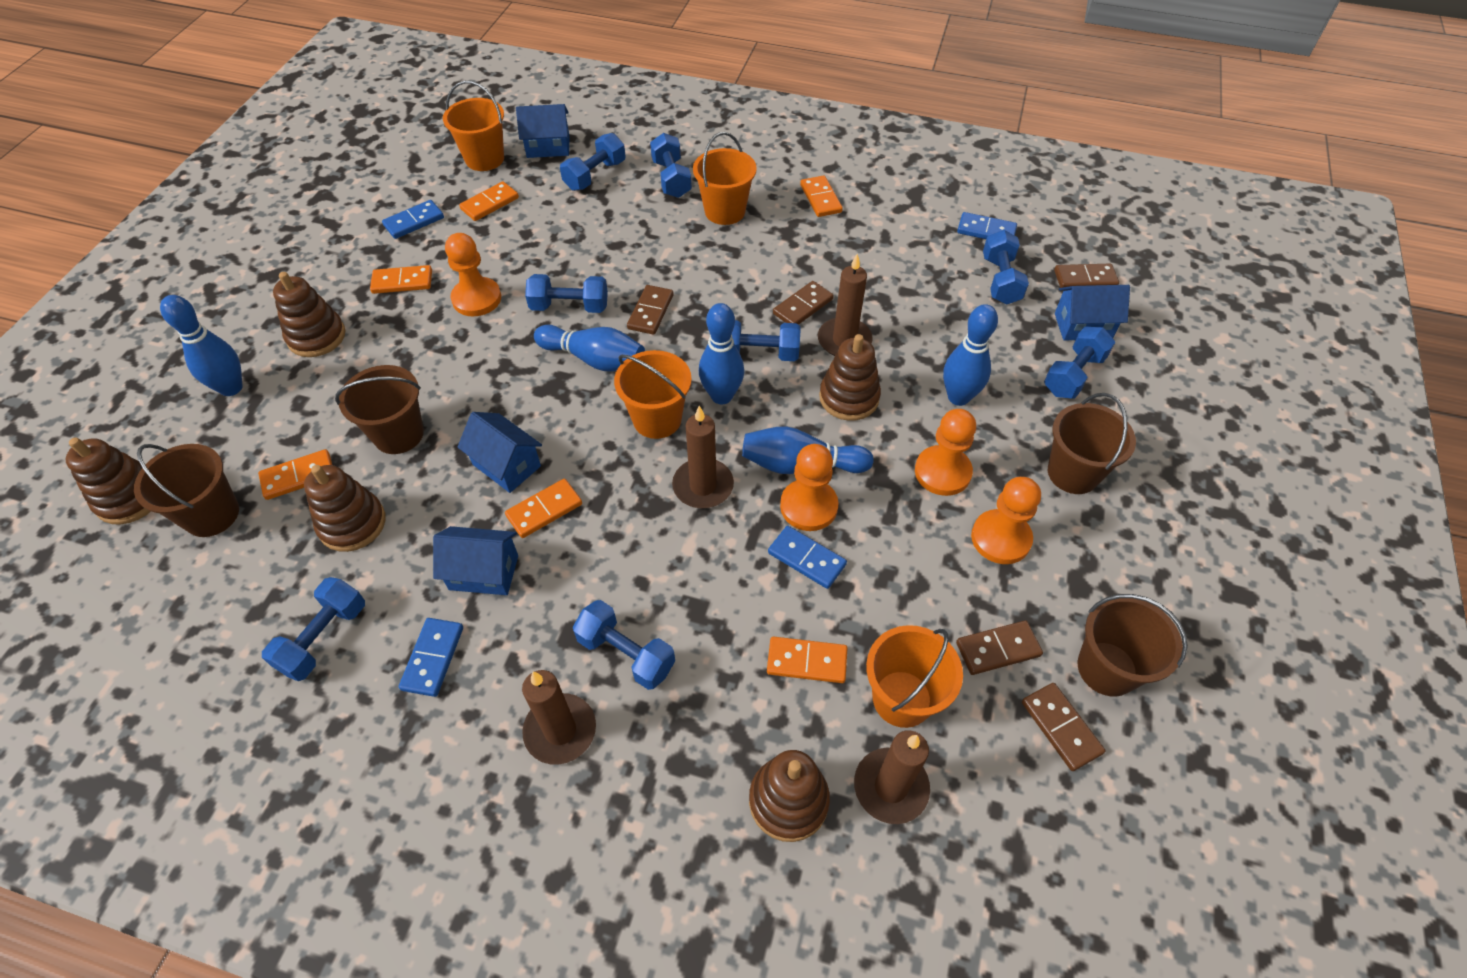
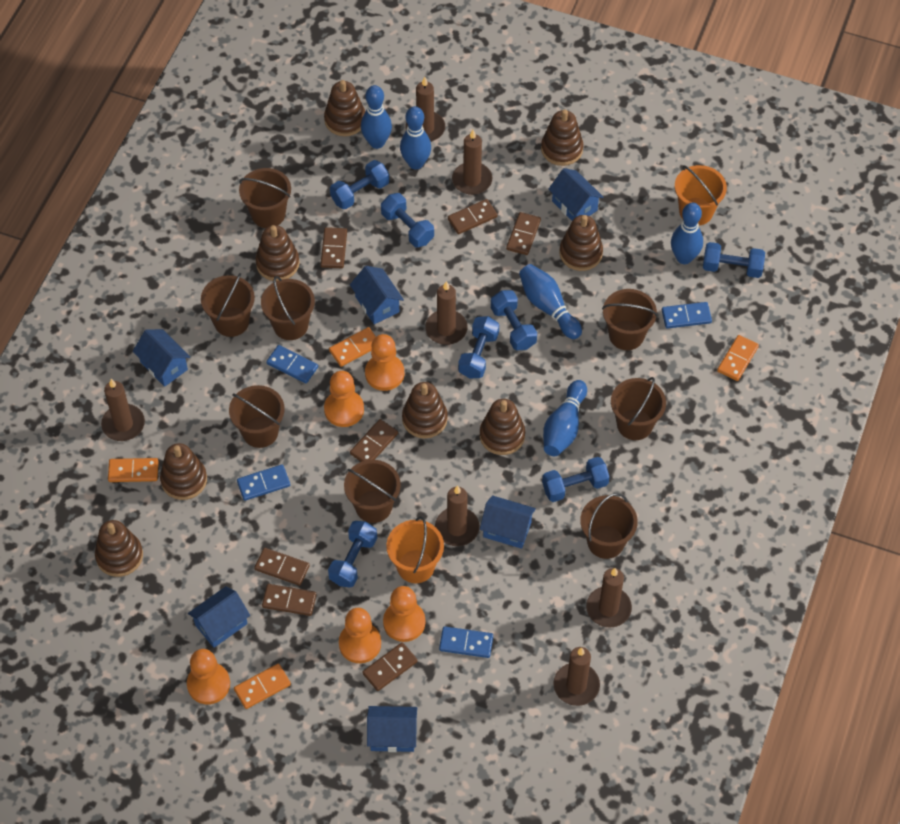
blue dumbbell: 8 -> 7
blue house: 4 -> 6
brown bucket: 4 -> 8
brown candle: 4 -> 7
brown domino: 5 -> 7
brown stacking toy: 5 -> 8
orange bucket: 4 -> 2
orange domino: 6 -> 4
orange pawn: 4 -> 5

